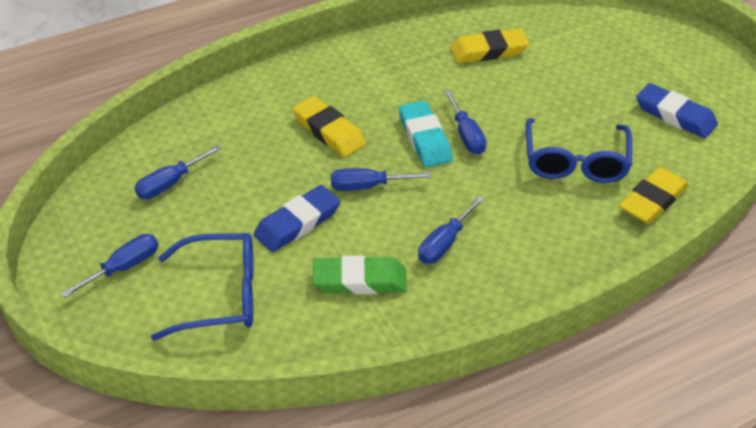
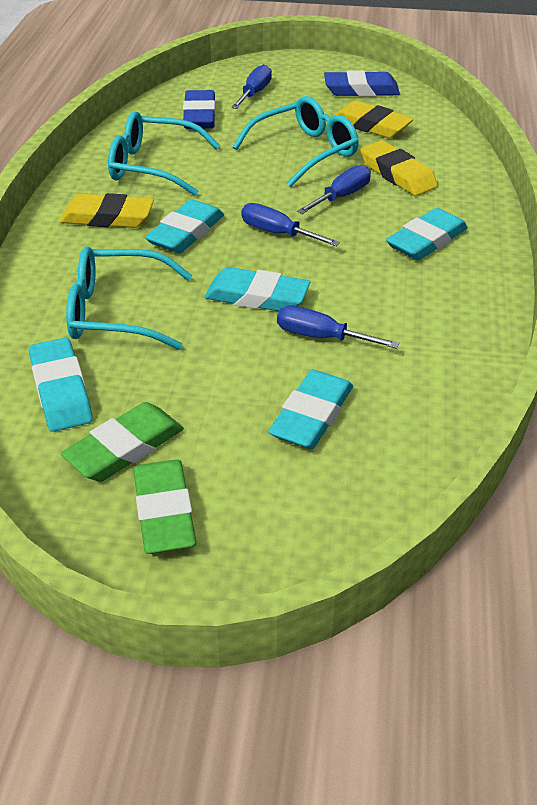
blue glasses: 2 -> 0
blue screwdriver: 5 -> 4
green eraser: 1 -> 2
turquoise eraser: 1 -> 5
turquoise glasses: 0 -> 3

